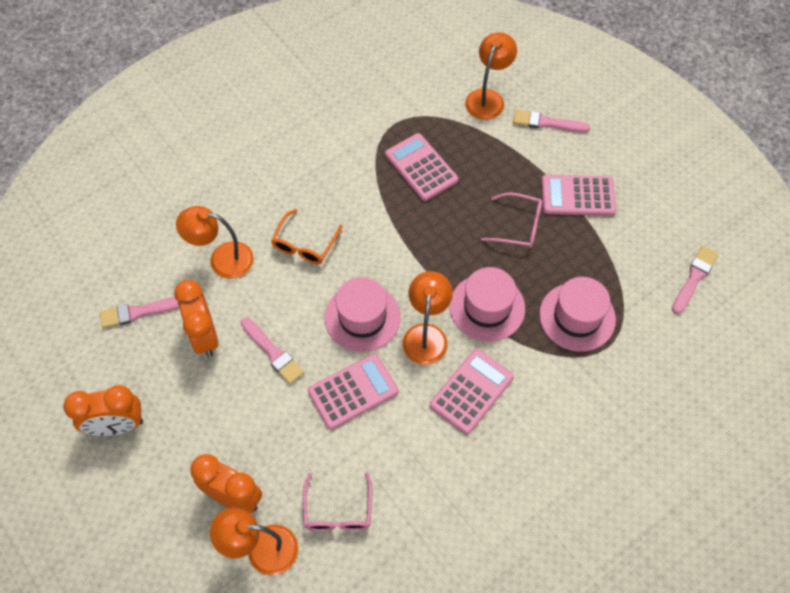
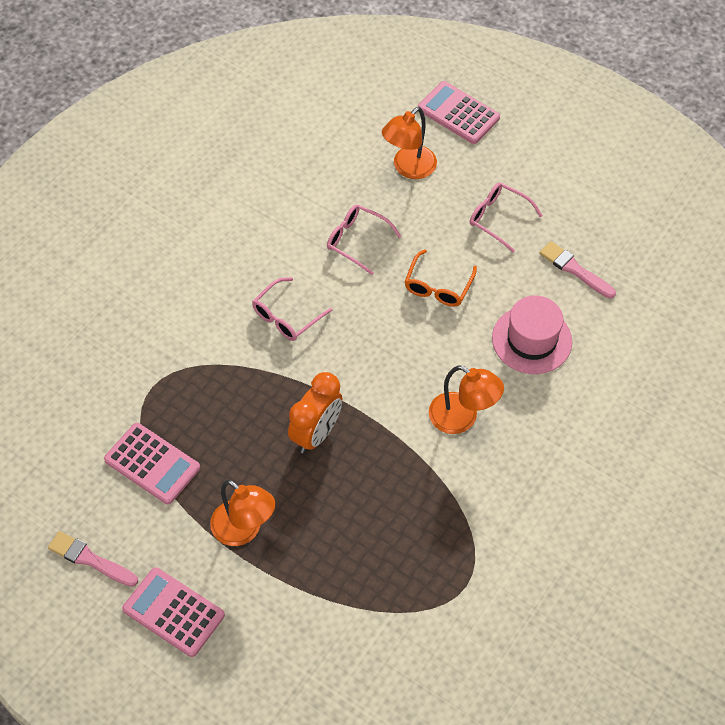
orange clock: 3 -> 1
orange lamp: 4 -> 3
pink brush: 4 -> 2
pink calculator: 4 -> 3
pink glasses: 2 -> 3
pink hat: 3 -> 1

